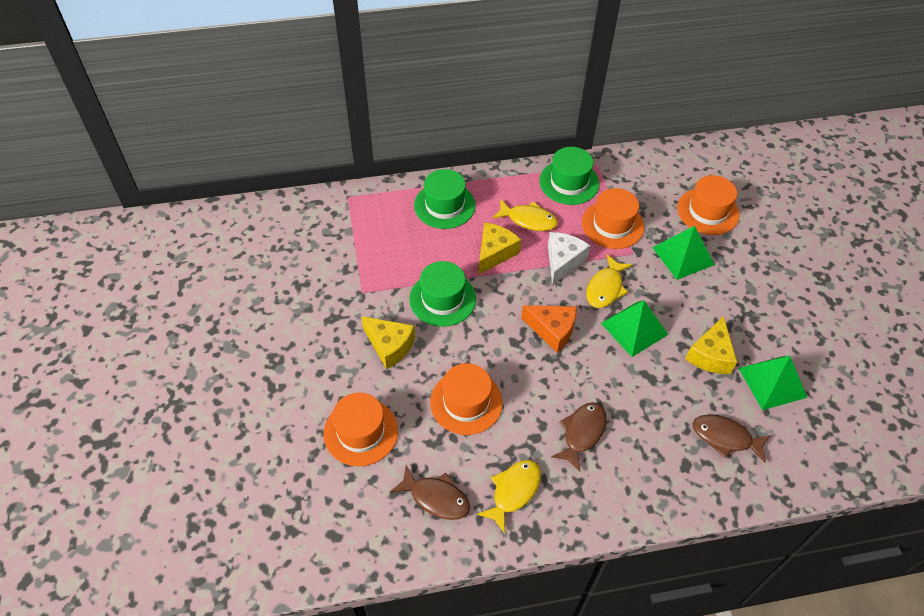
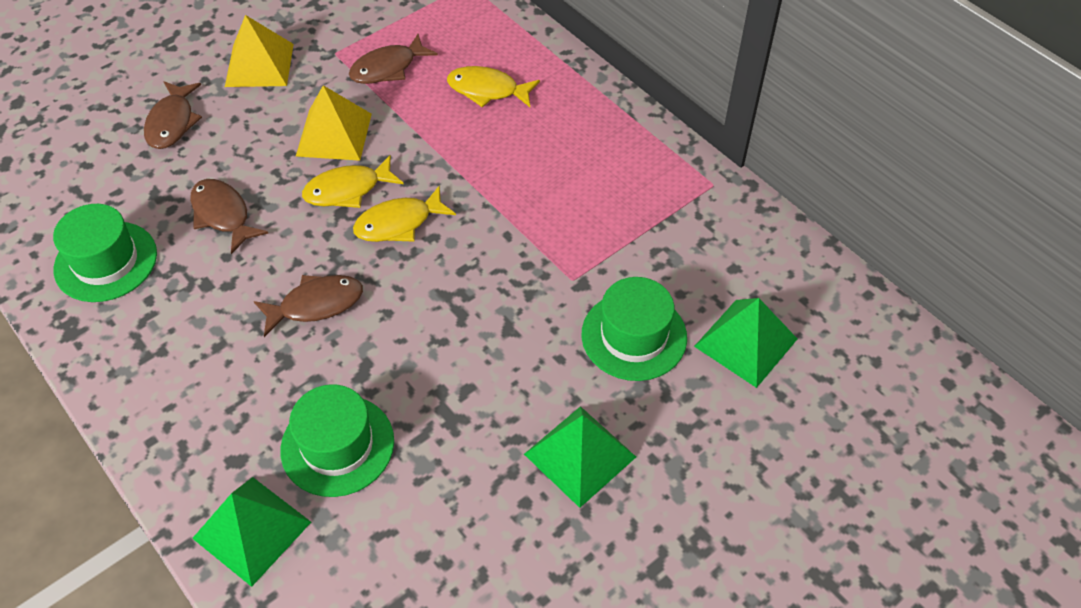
brown fish: 3 -> 4
orange cheese: 1 -> 0
orange hat: 4 -> 0
white cheese: 1 -> 0
yellow cheese: 3 -> 0
yellow pyramid: 0 -> 2

